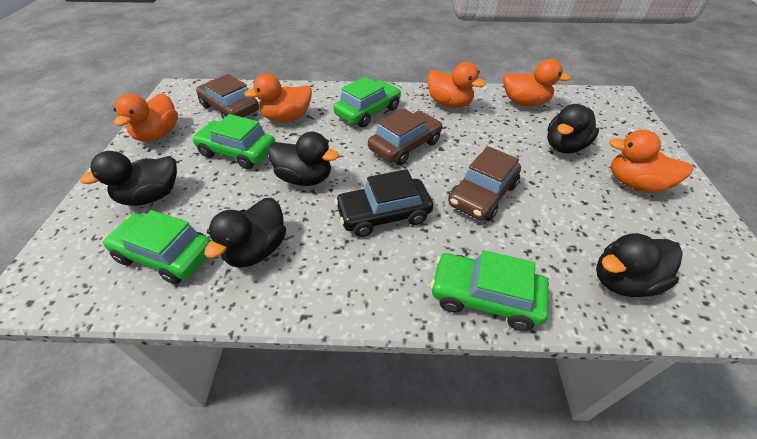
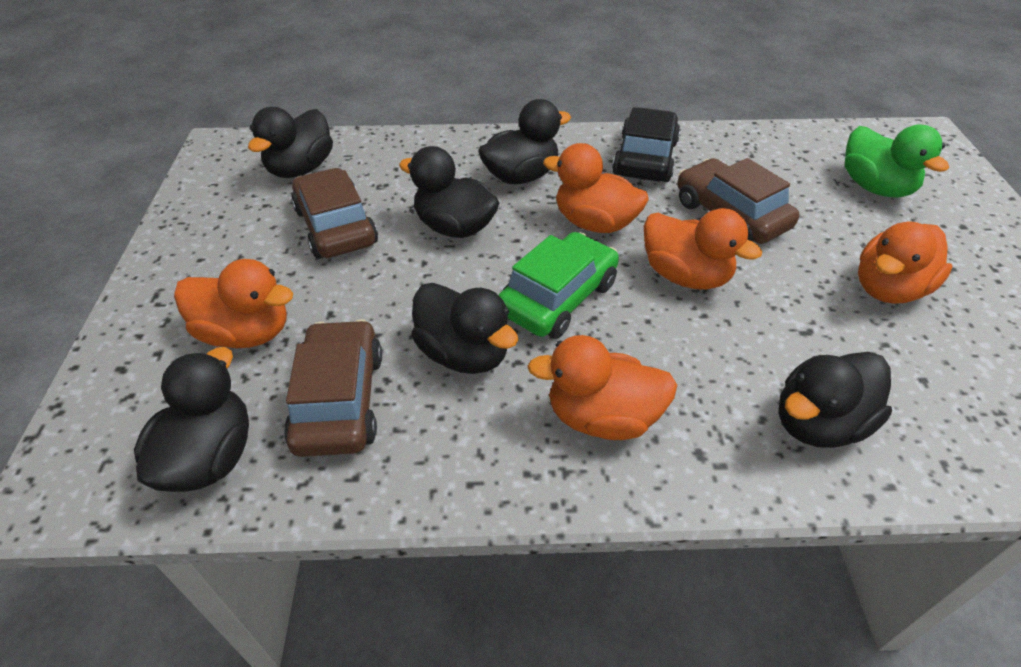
black duck: 5 -> 6
green car: 4 -> 1
green duck: 0 -> 1

